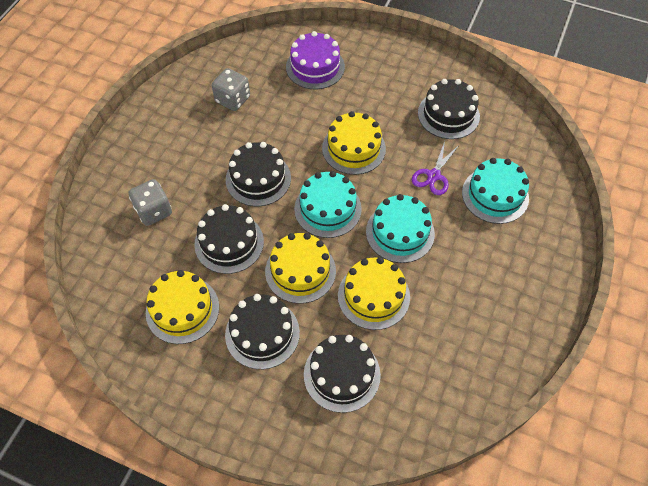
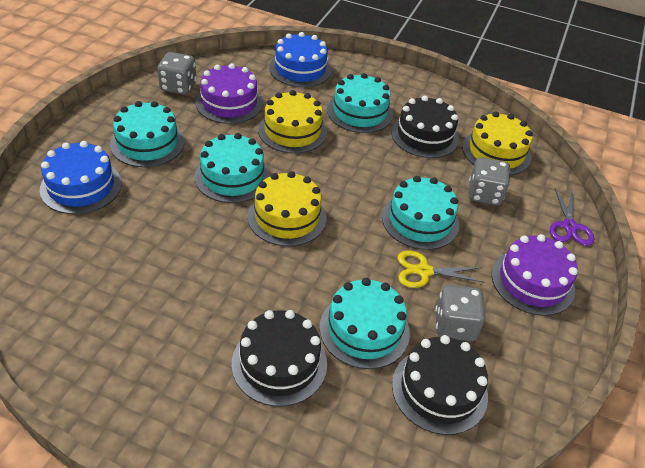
black cake: 5 -> 3
blue cake: 0 -> 2
grey dice: 2 -> 3
purple cake: 1 -> 2
turquoise cake: 3 -> 5
yellow cake: 4 -> 3
yellow scissors: 0 -> 1

